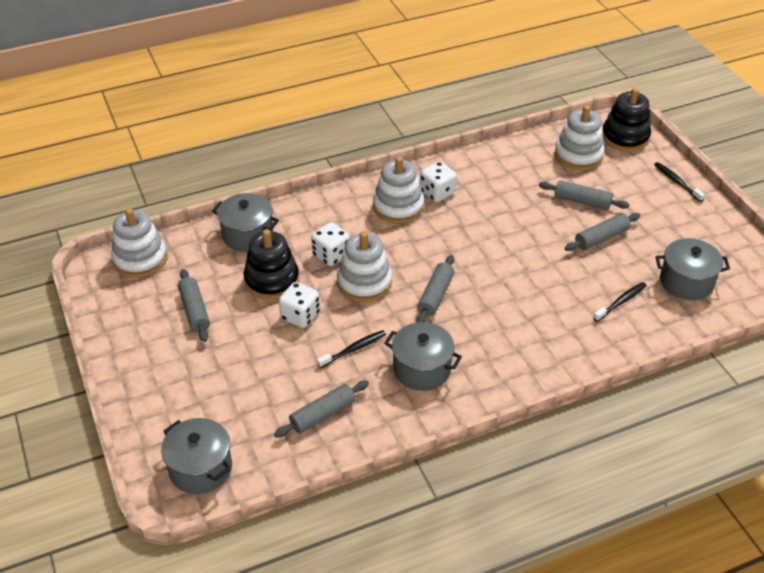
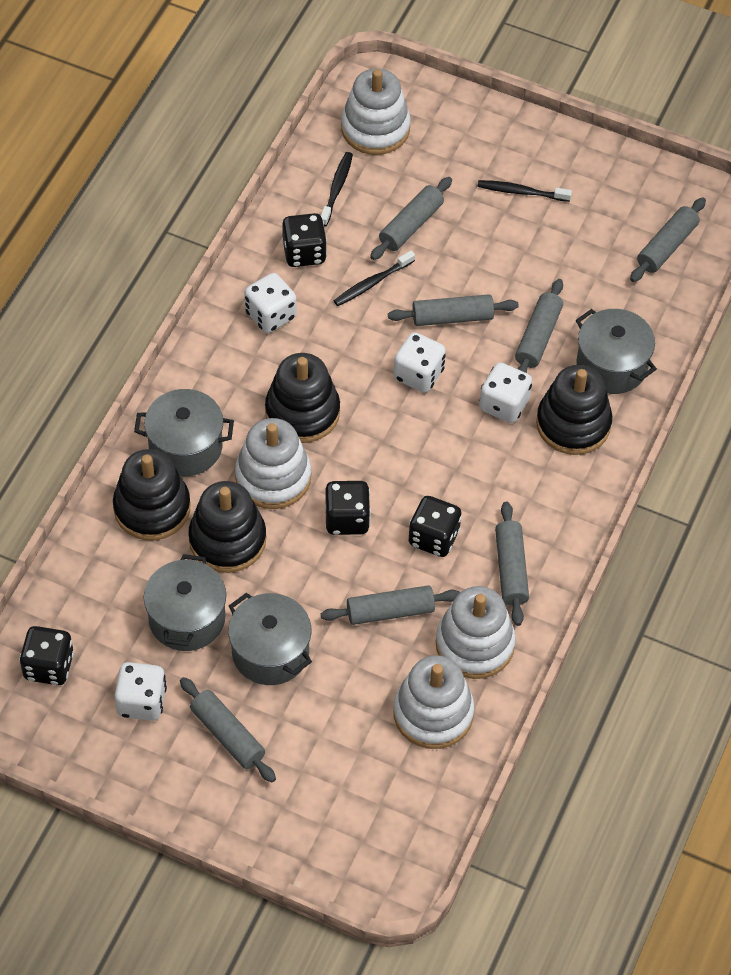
black dice: 0 -> 4
black stacking toy: 2 -> 4
grey rolling pin: 5 -> 7
white dice: 3 -> 4

